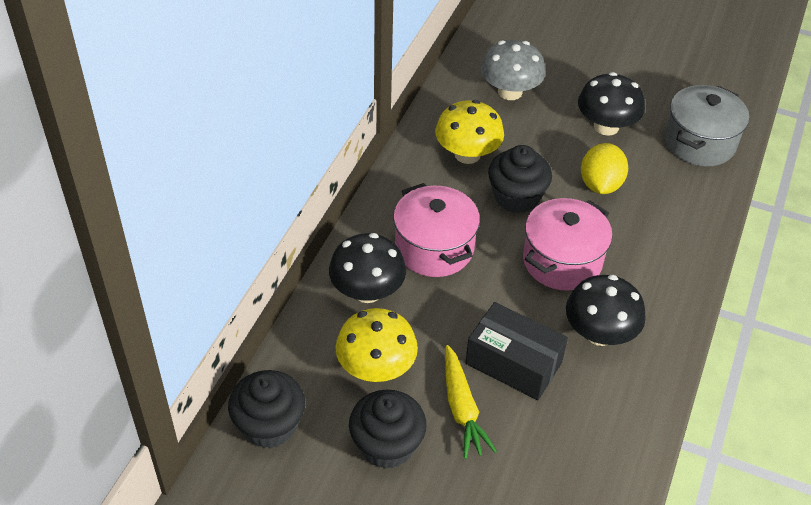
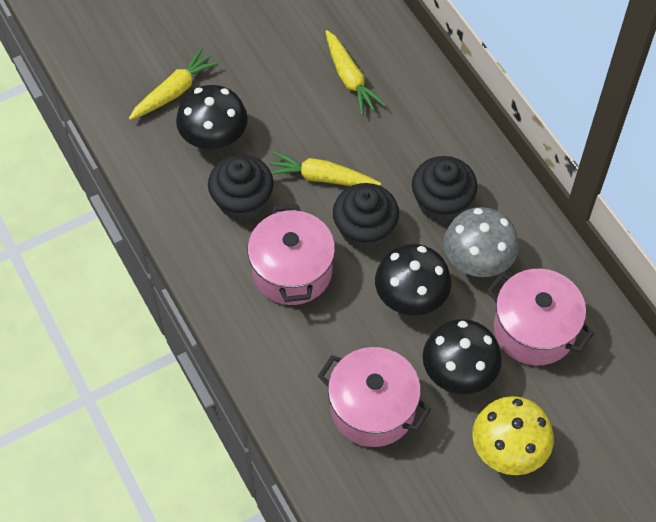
black box: 1 -> 0
grey pot: 1 -> 0
pink pot: 2 -> 3
yellow carrot: 1 -> 3
yellow lemon: 1 -> 0
yellow mushroom: 2 -> 1

